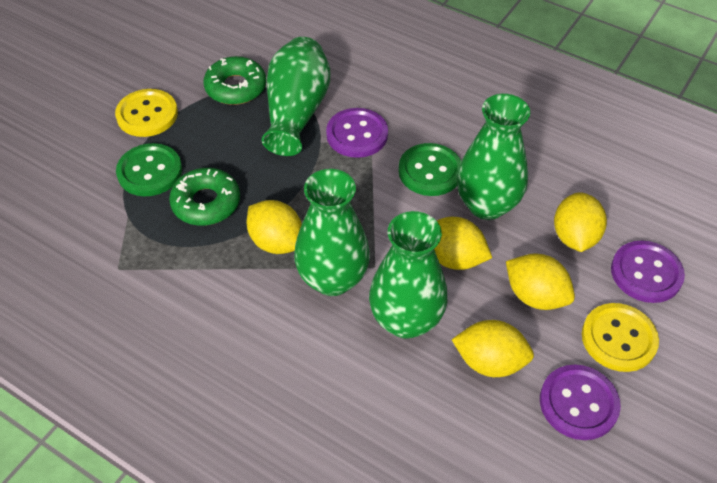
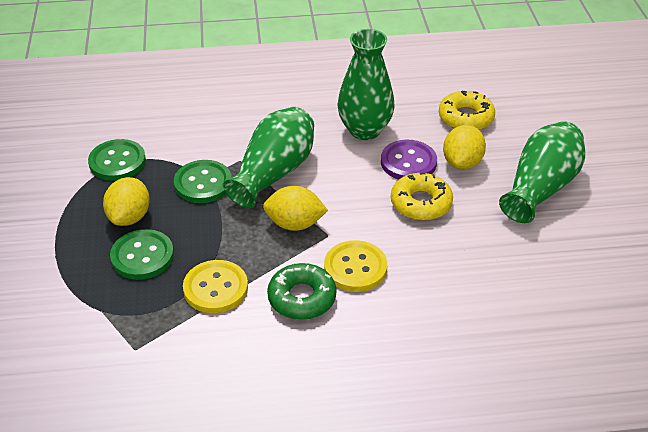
green button: 2 -> 3
green donut: 2 -> 1
green vase: 4 -> 3
purple button: 3 -> 1
yellow donut: 0 -> 2
yellow lemon: 5 -> 3

